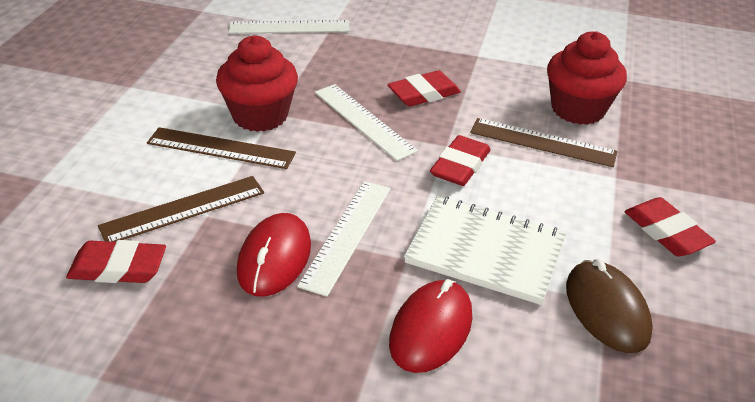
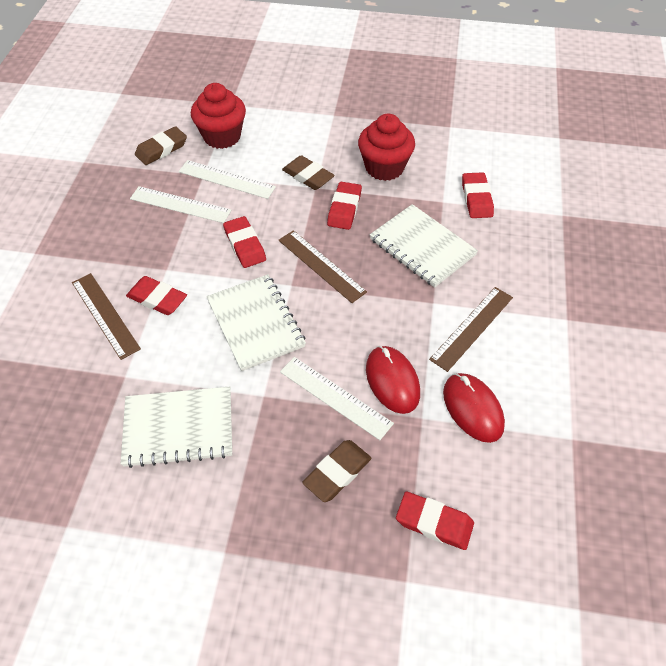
brown eraser: 0 -> 3
brown mouse: 1 -> 0
red eraser: 4 -> 5
white notebook: 1 -> 3

